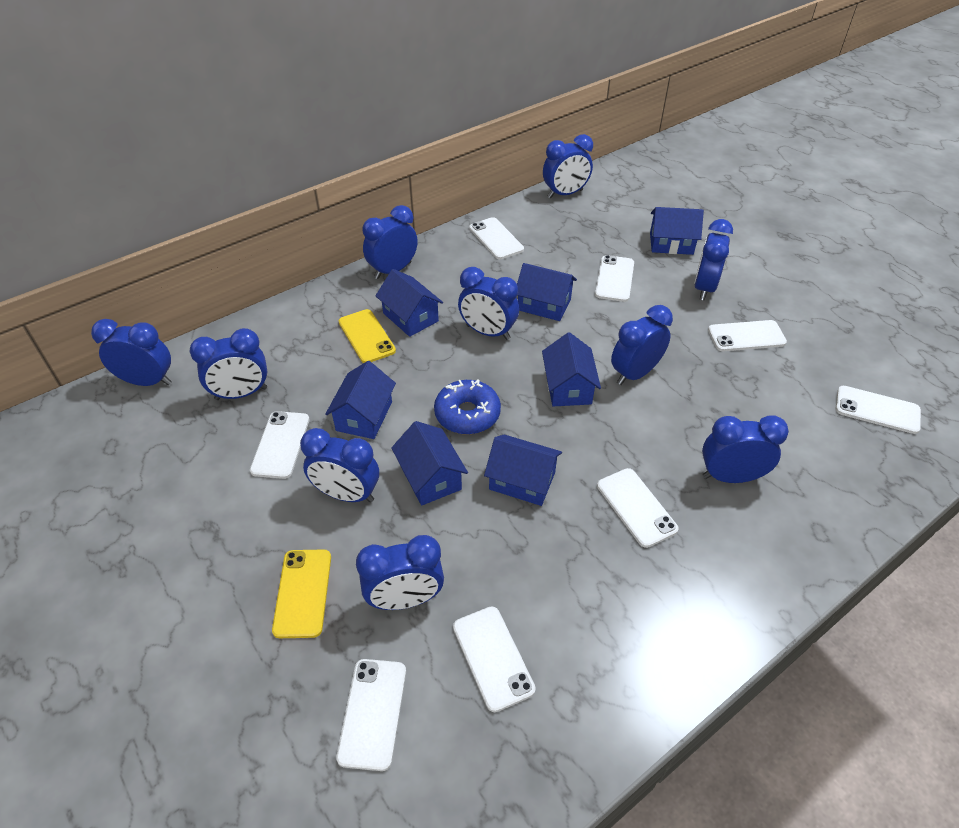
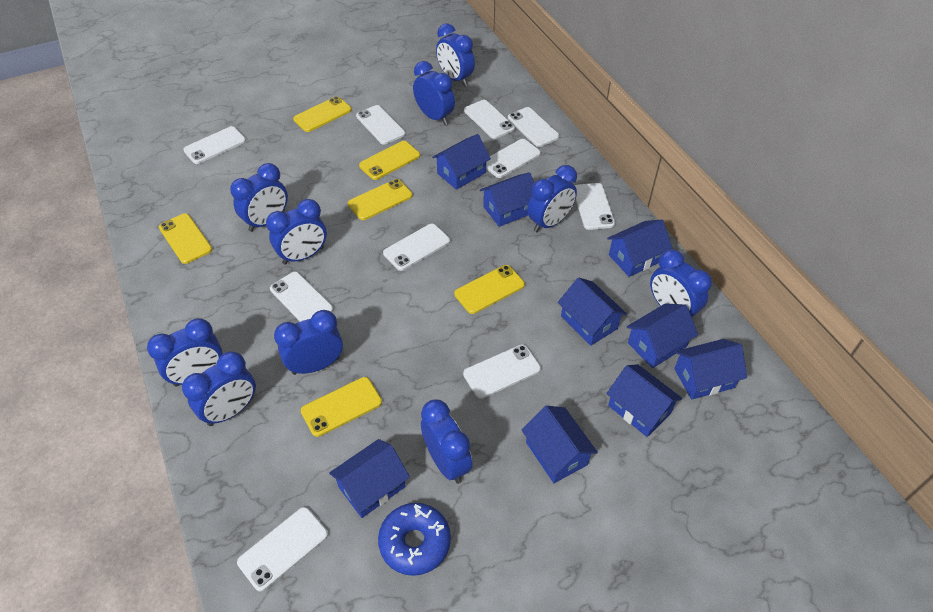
blue house: 7 -> 9
white phone: 8 -> 10
yellow phone: 2 -> 6

